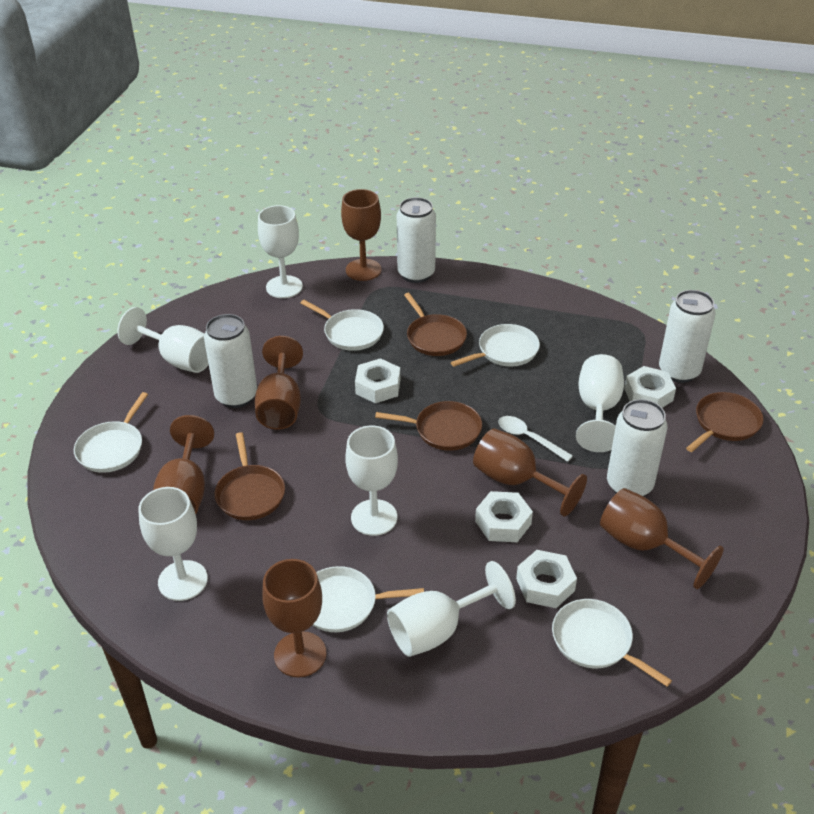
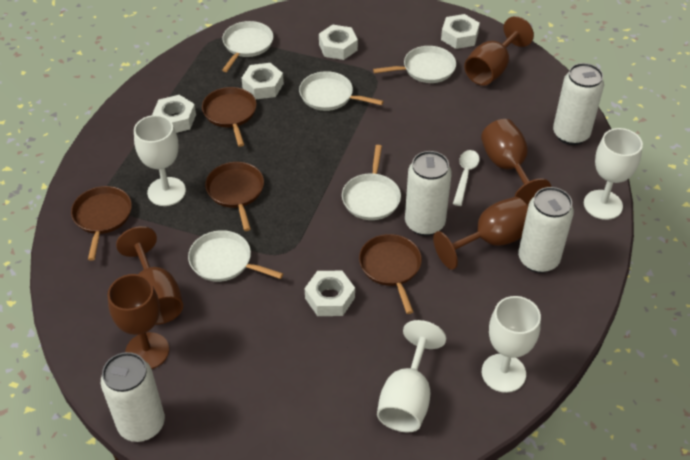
brown goblet: 6 -> 5
white goblet: 6 -> 4
white nut: 4 -> 5

